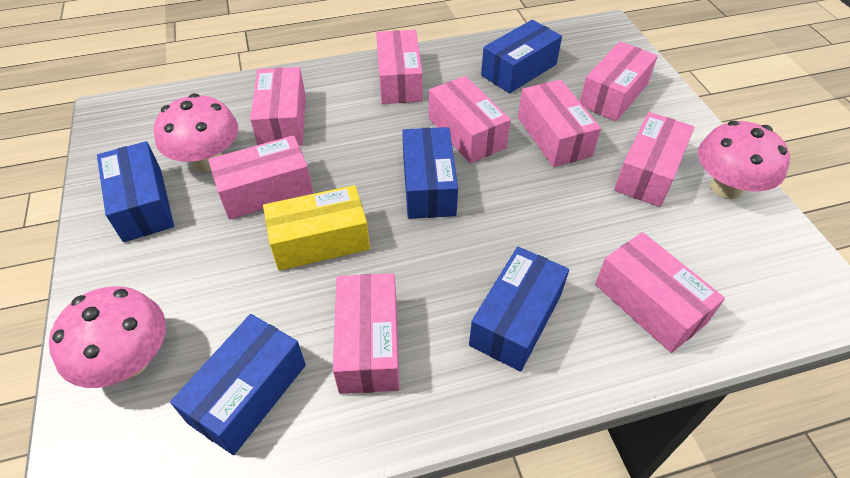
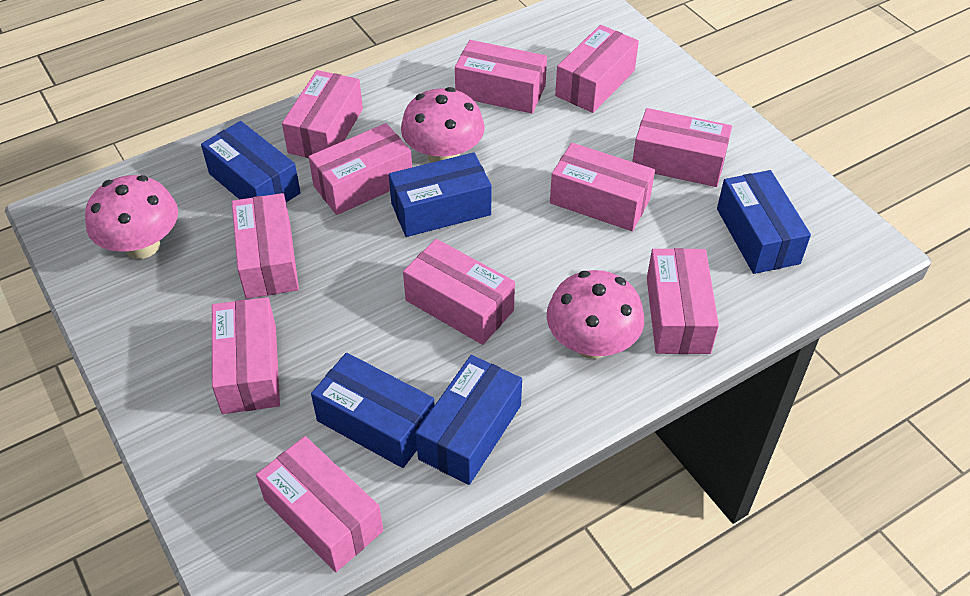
pink box: 9 -> 11
yellow box: 1 -> 0

